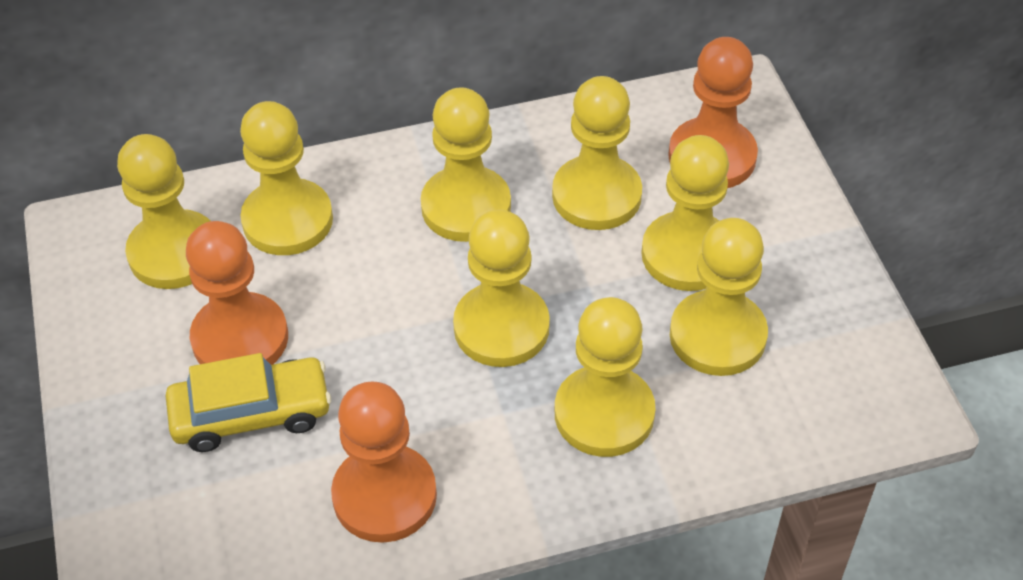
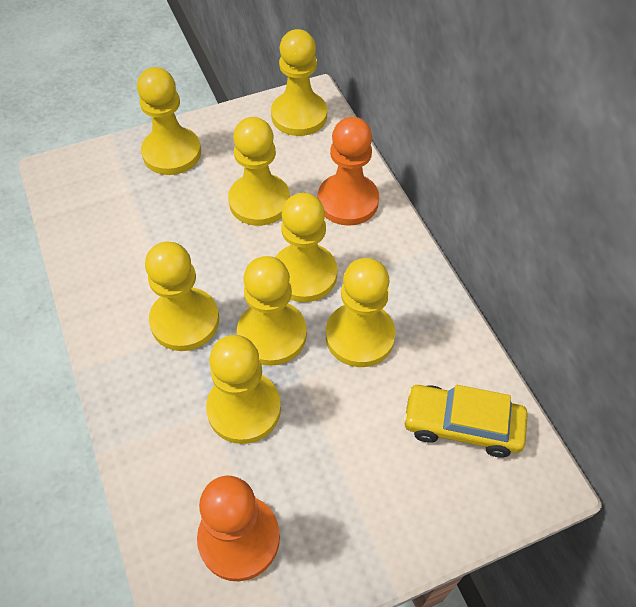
orange pawn: 3 -> 2

